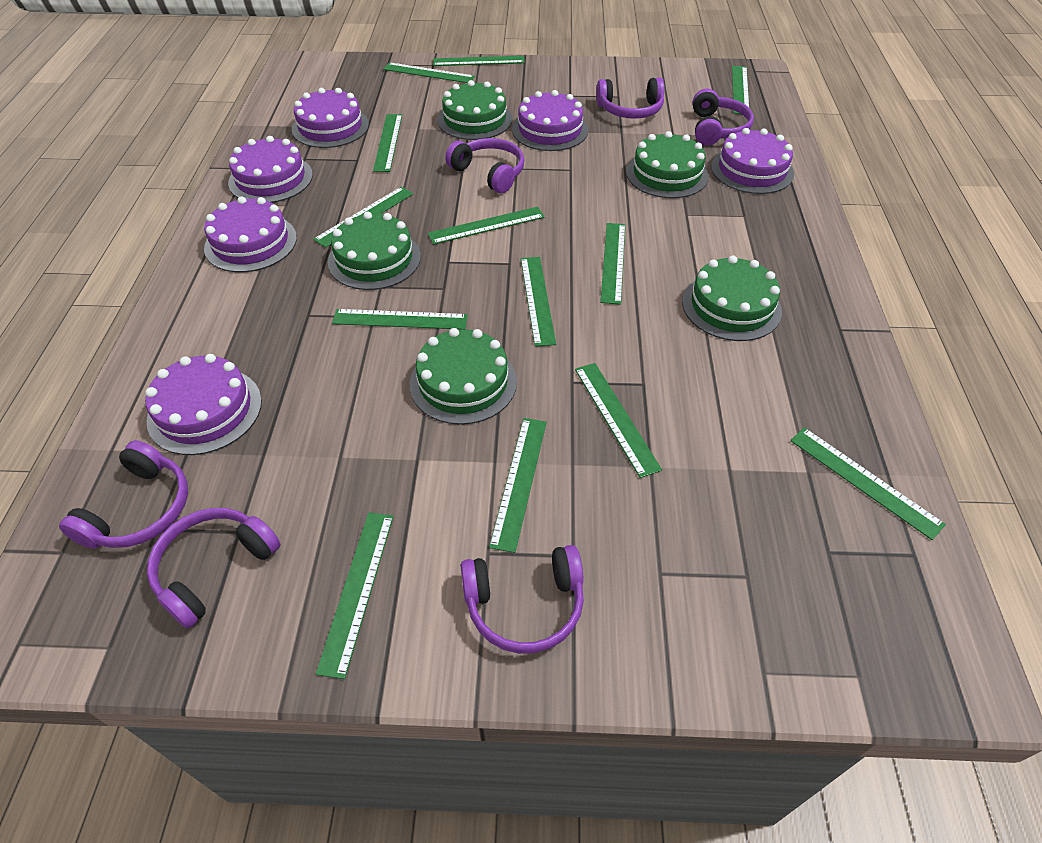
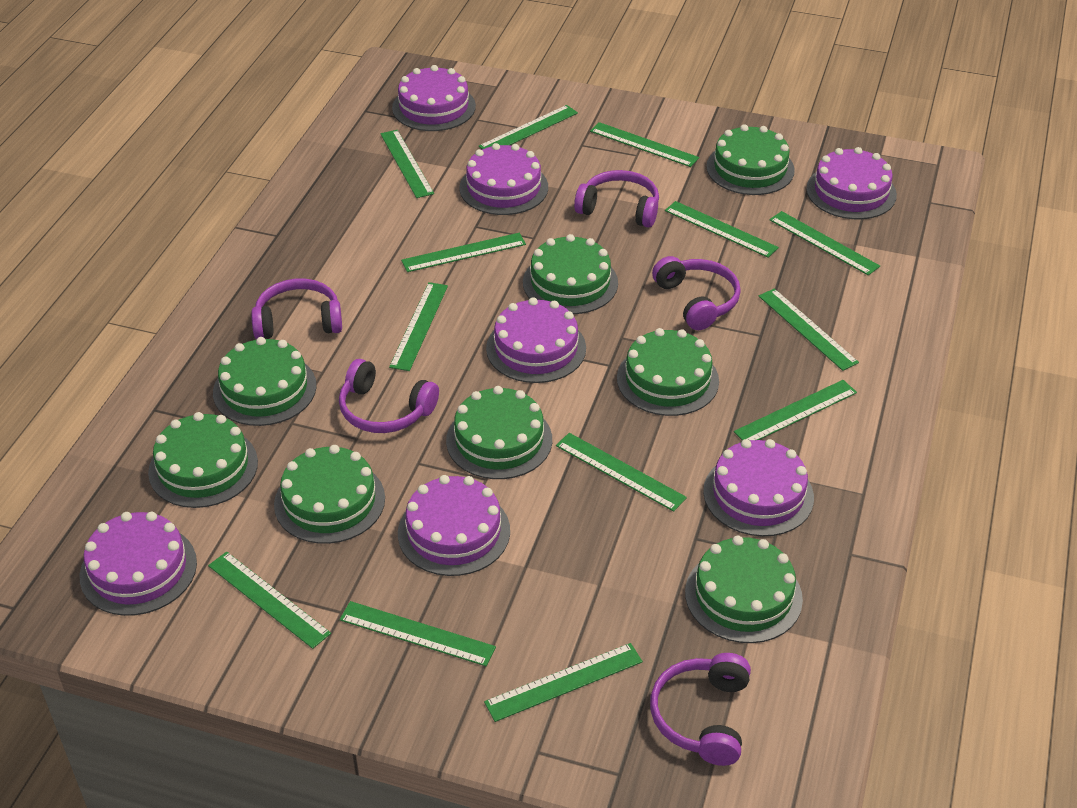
green cake: 5 -> 8
purple cake: 6 -> 7
purple headphones: 6 -> 5

